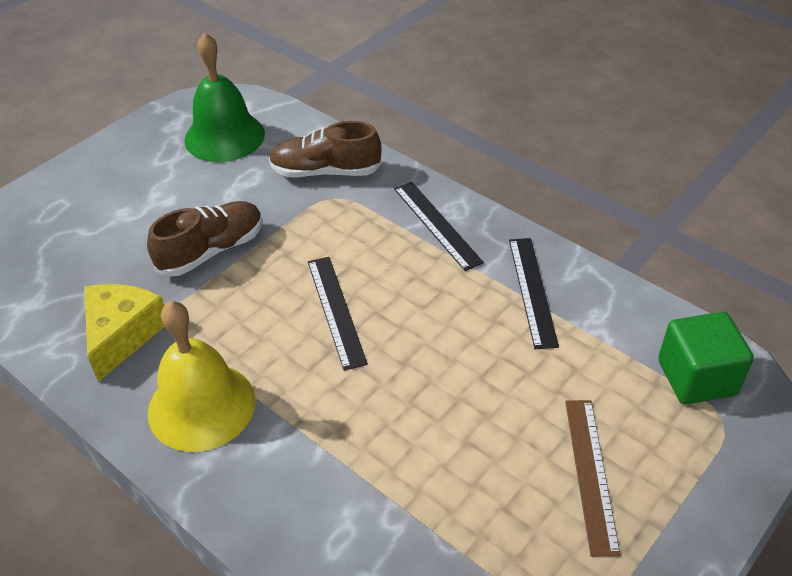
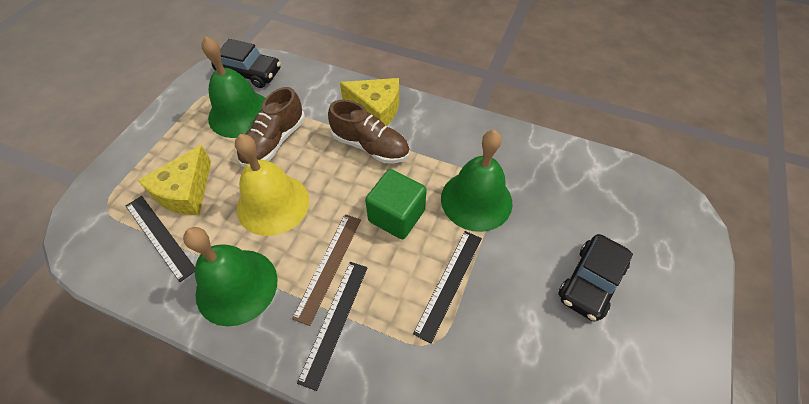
black car: 0 -> 2
green bell: 1 -> 3
yellow cheese: 1 -> 2

